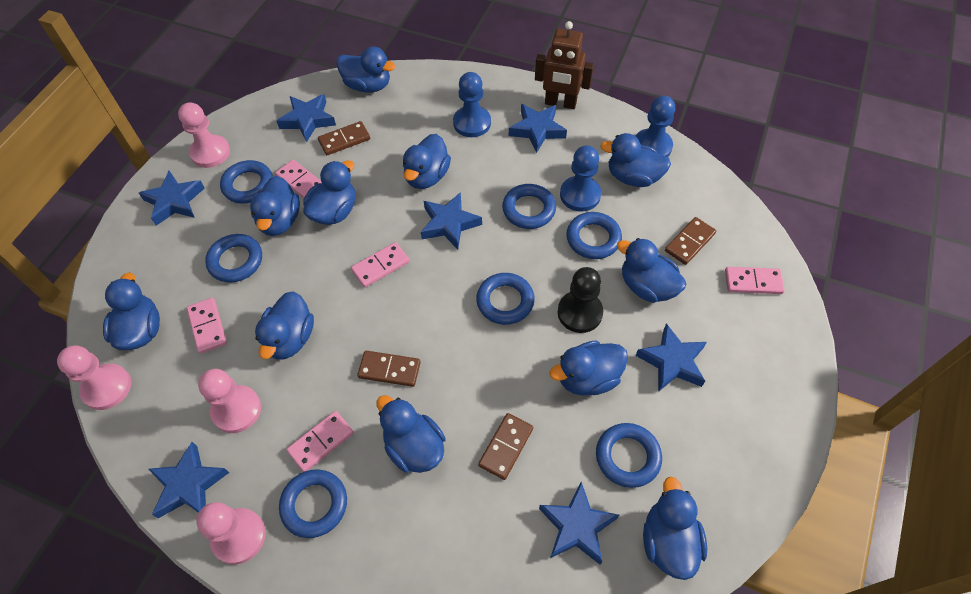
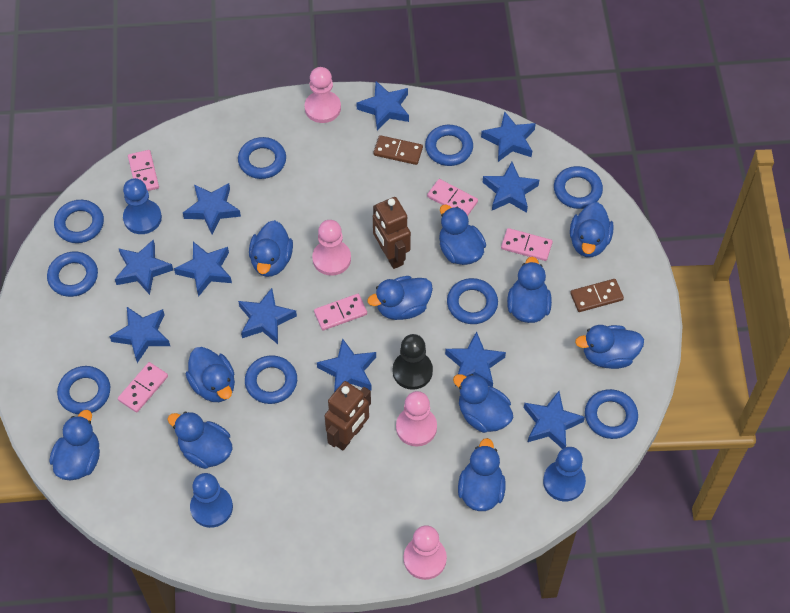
blue ring: 7 -> 9
blue star: 7 -> 11
brown domino: 4 -> 2
brown robot: 1 -> 2

